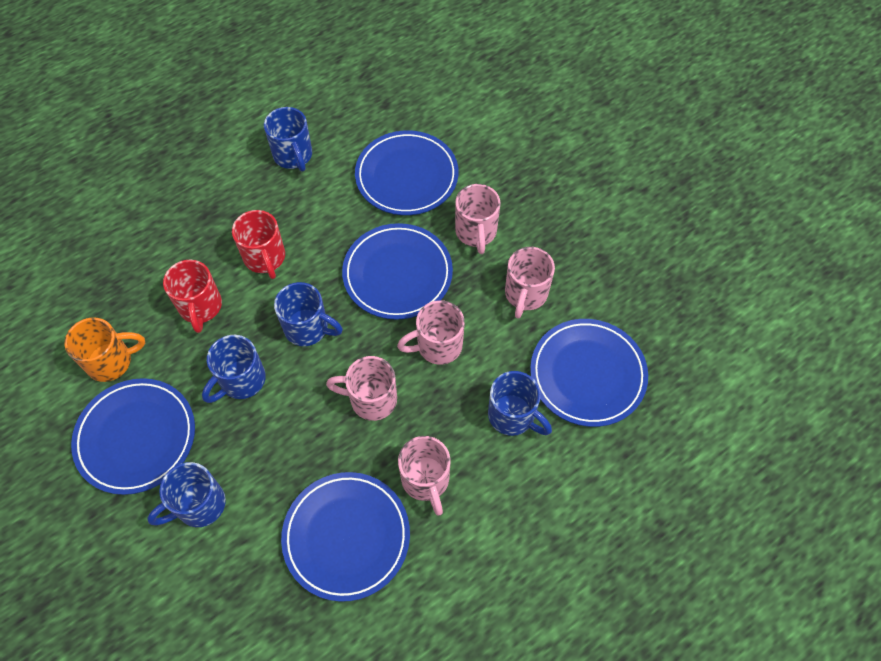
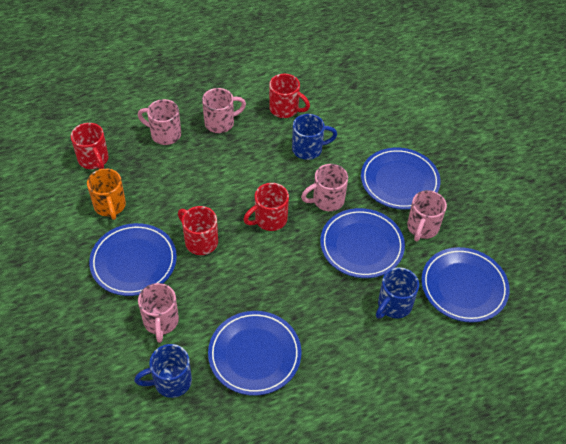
blue mug: 5 -> 3
red mug: 2 -> 4

